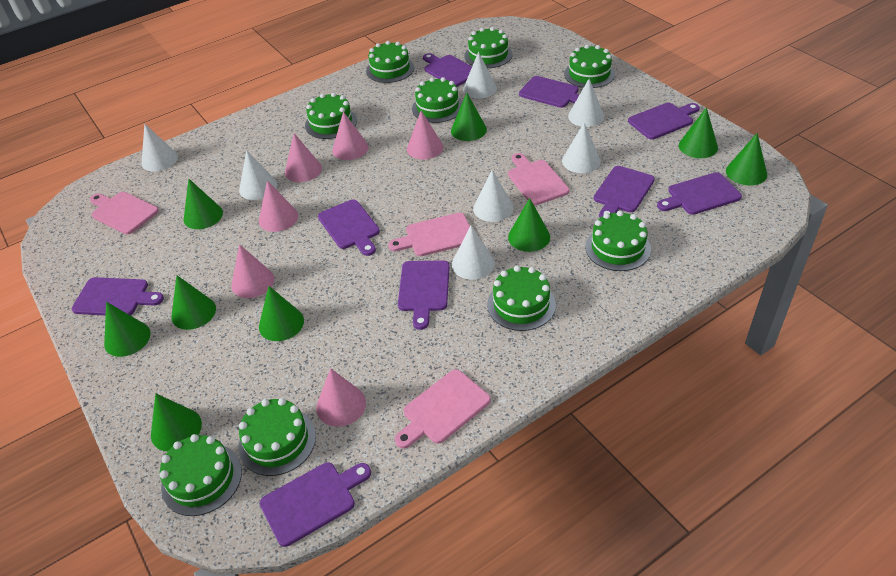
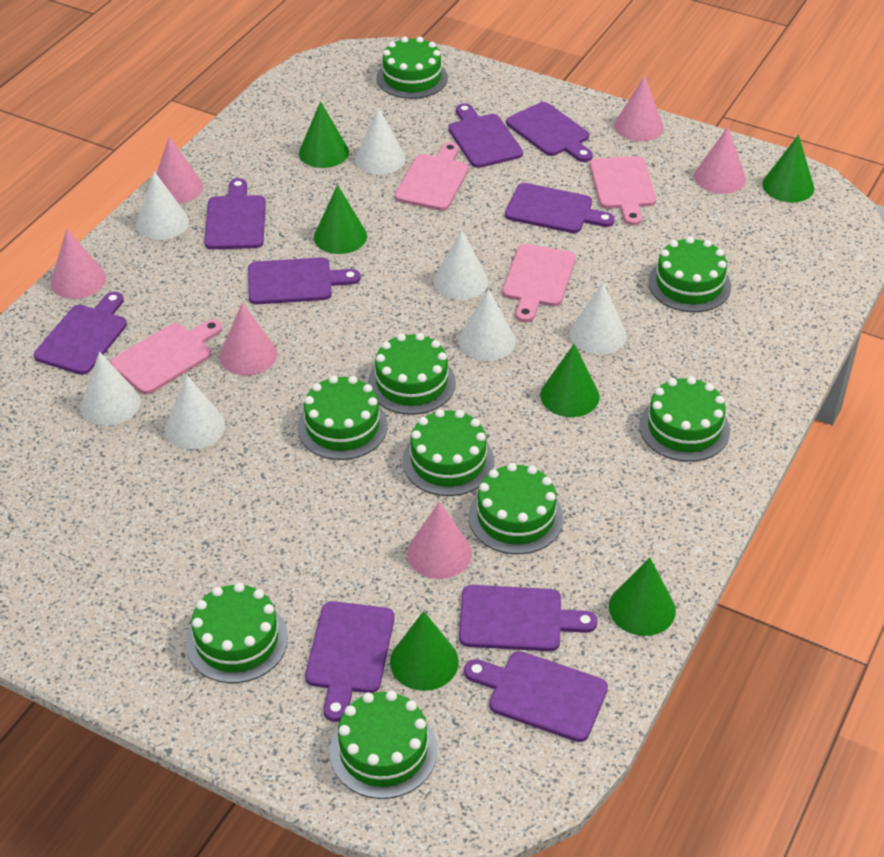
green cone: 9 -> 6

